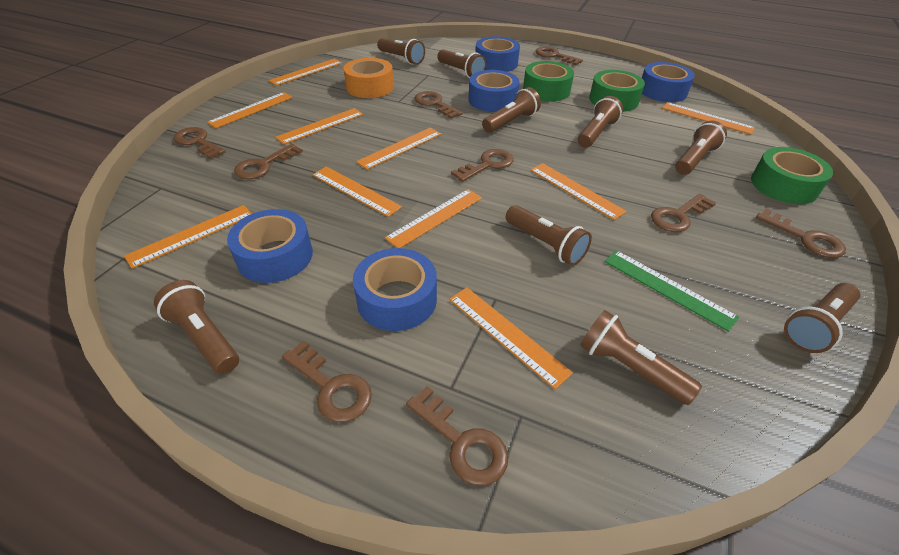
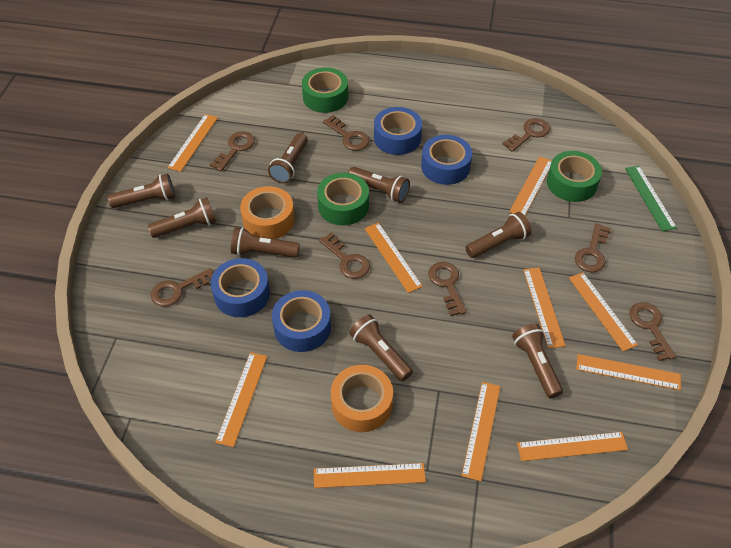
blue tape: 5 -> 4
brown flashlight: 9 -> 8
brown key: 9 -> 8
orange tape: 1 -> 2

